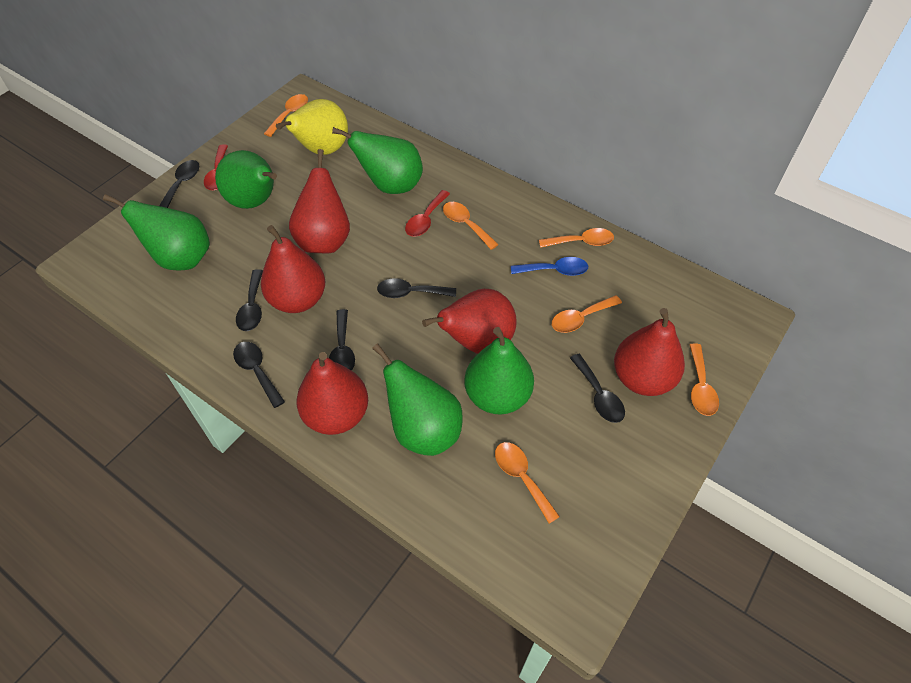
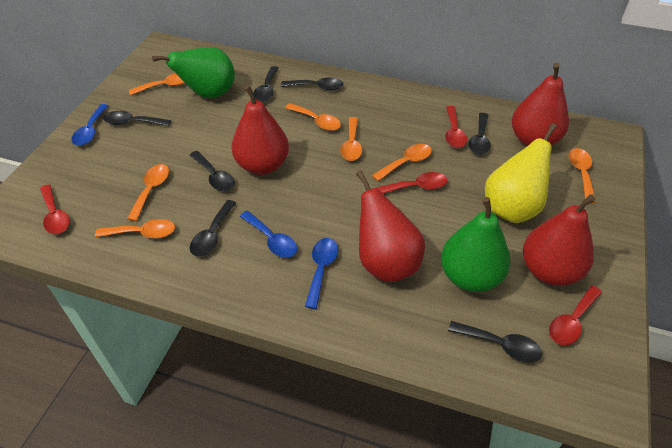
black spoon: 6 -> 7
blue spoon: 1 -> 3
green pear: 5 -> 2
orange spoon: 6 -> 7
red pear: 5 -> 4
red spoon: 2 -> 4

